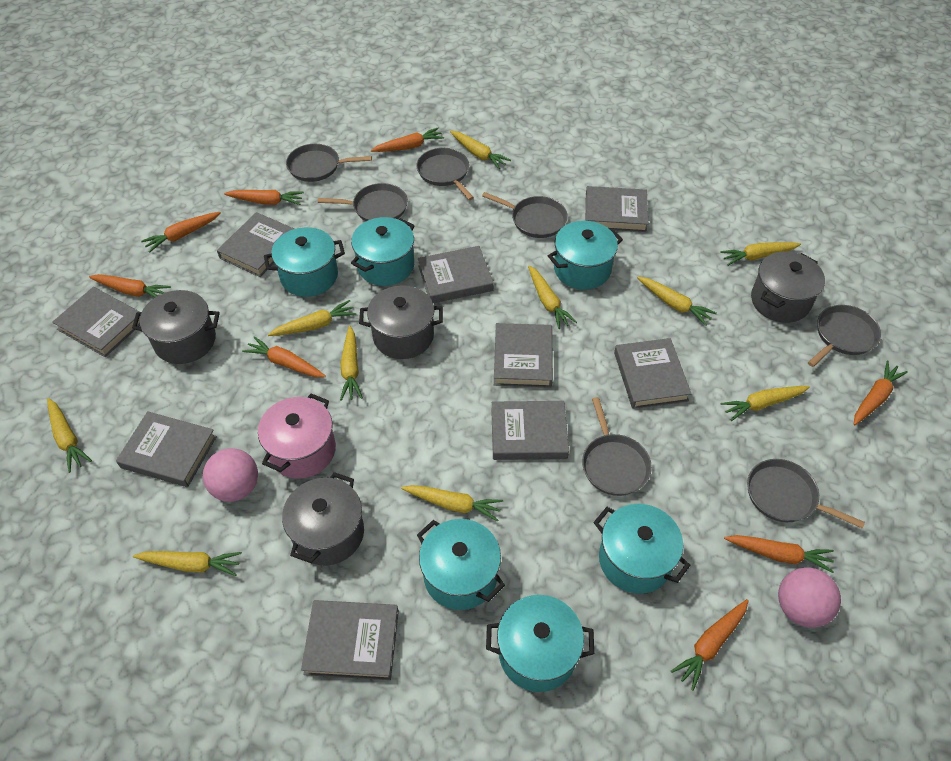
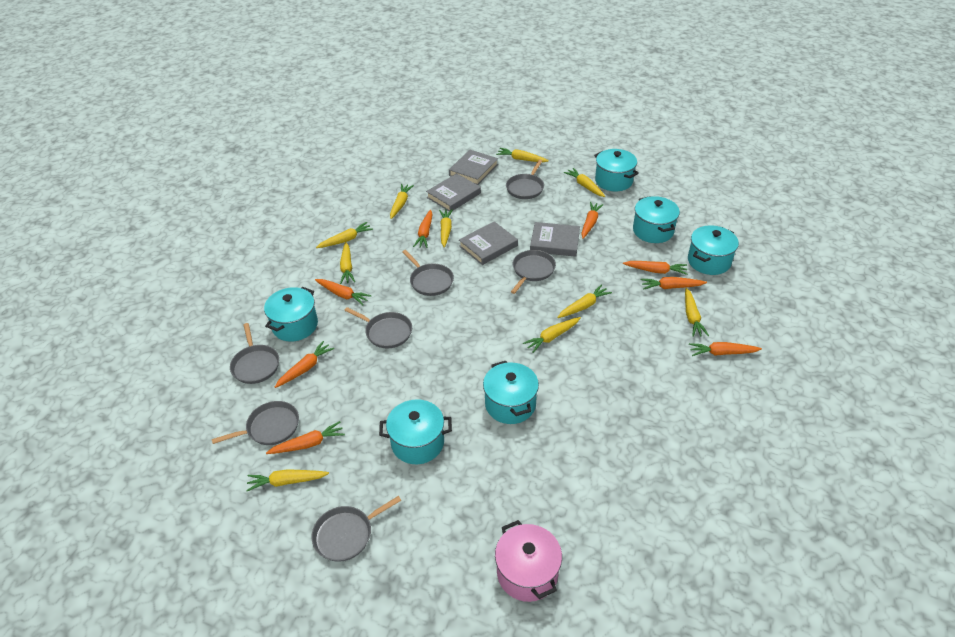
grey book: 9 -> 4
grey pot: 4 -> 0
pink ball: 2 -> 0

